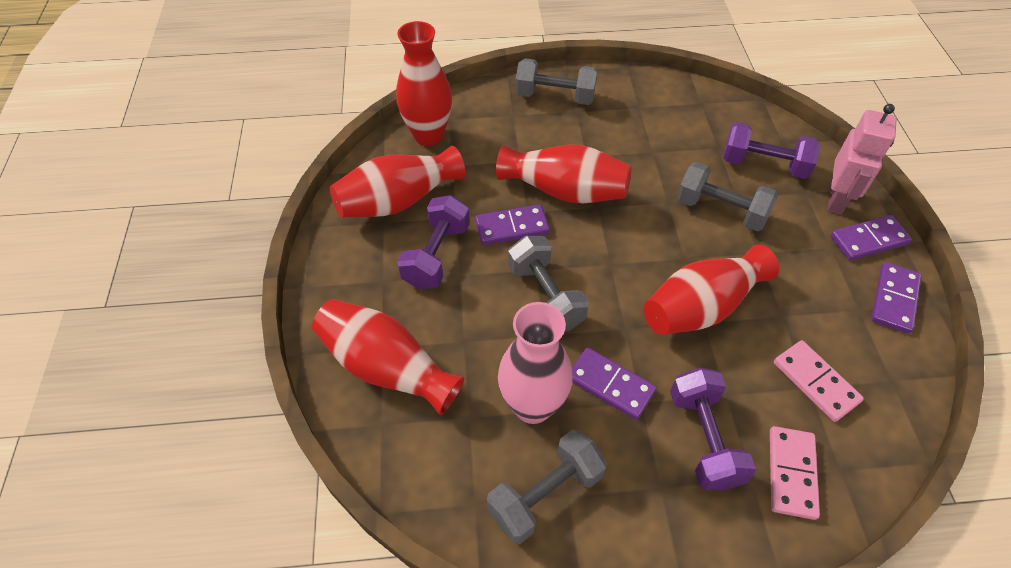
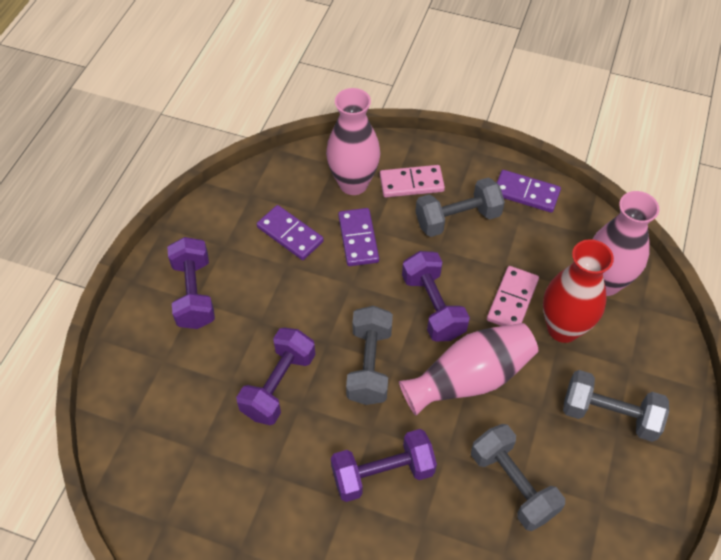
pink robot: 1 -> 0
pink vase: 1 -> 3
purple domino: 4 -> 3
purple dumbbell: 3 -> 4
red vase: 5 -> 1

